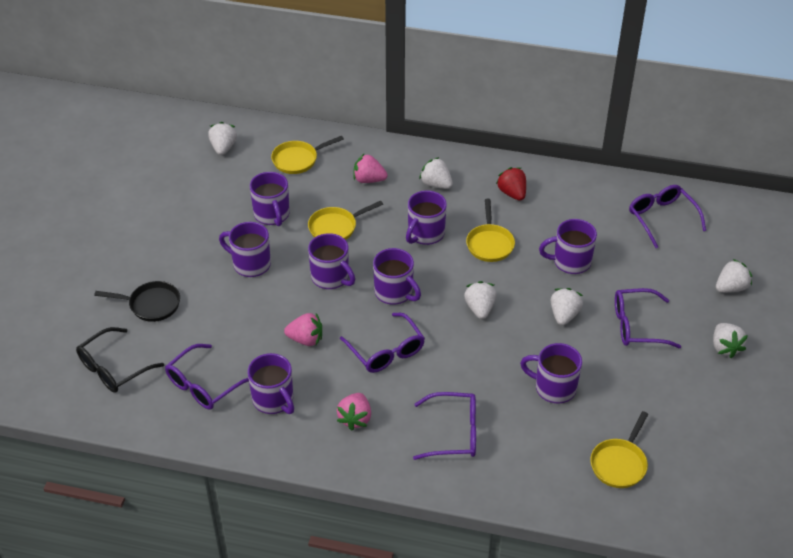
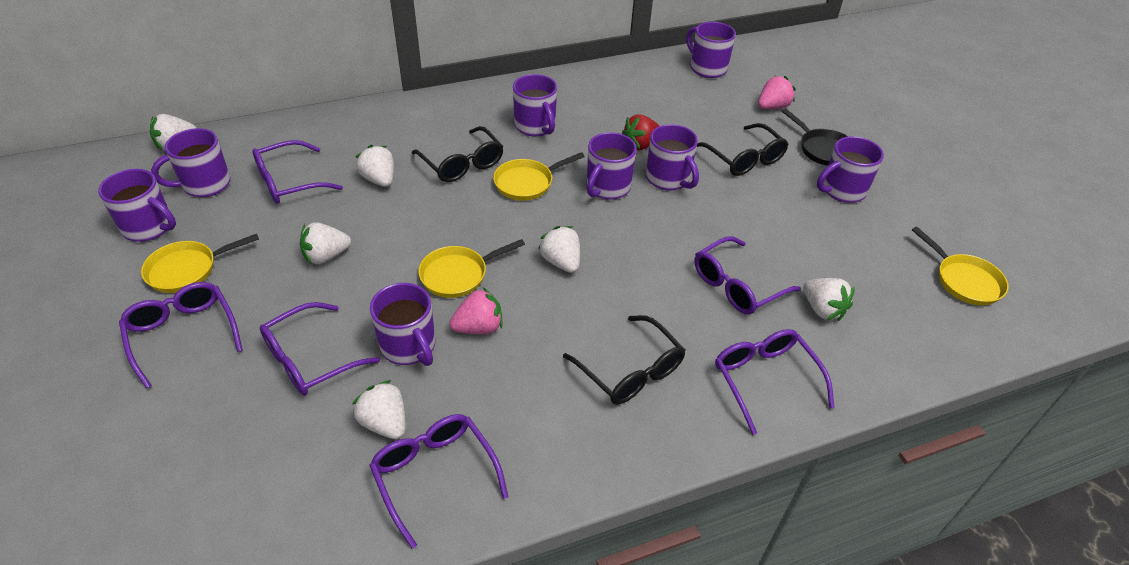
black glasses: 1 -> 3
pink strawberry: 3 -> 2
purple glasses: 5 -> 6

